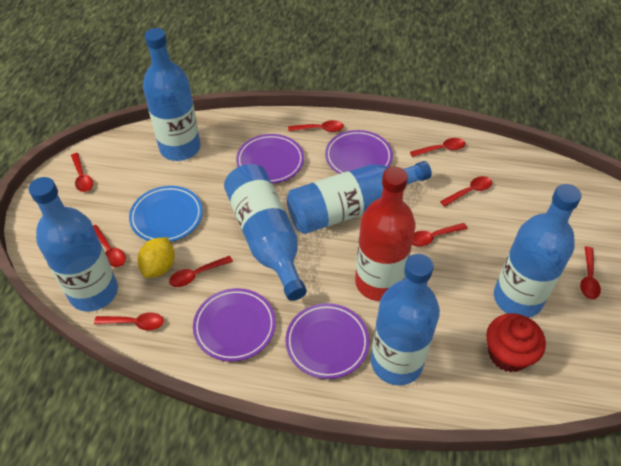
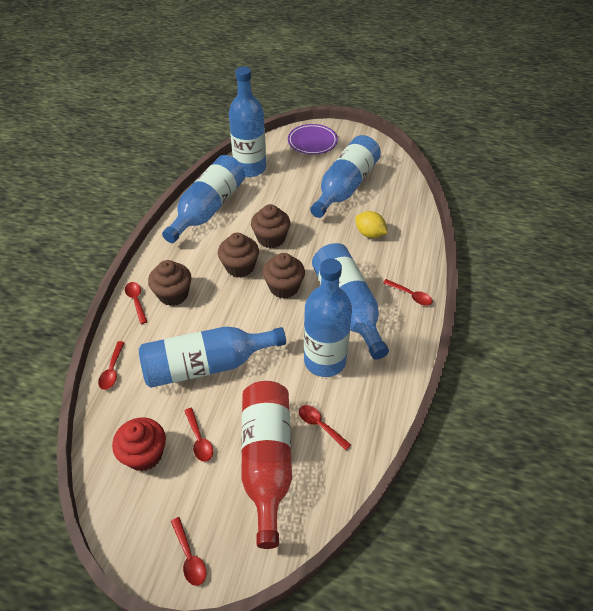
blue plate: 1 -> 0
brown cupcake: 0 -> 4
purple plate: 4 -> 1
red spoon: 9 -> 6

